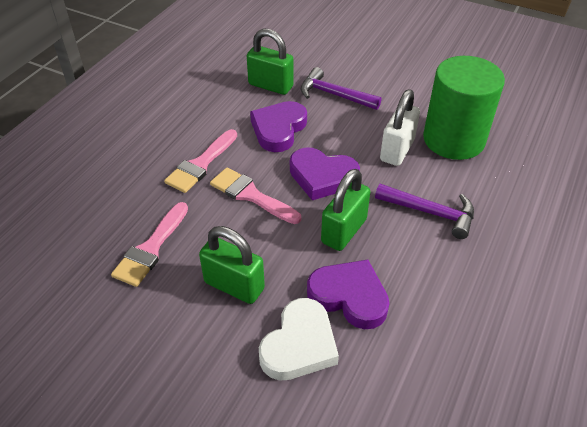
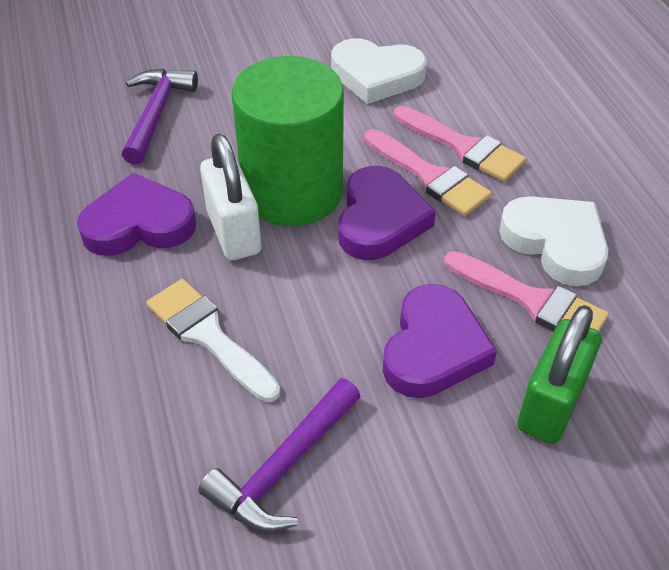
green padlock: 3 -> 1
white brush: 0 -> 1
white heart: 1 -> 2

